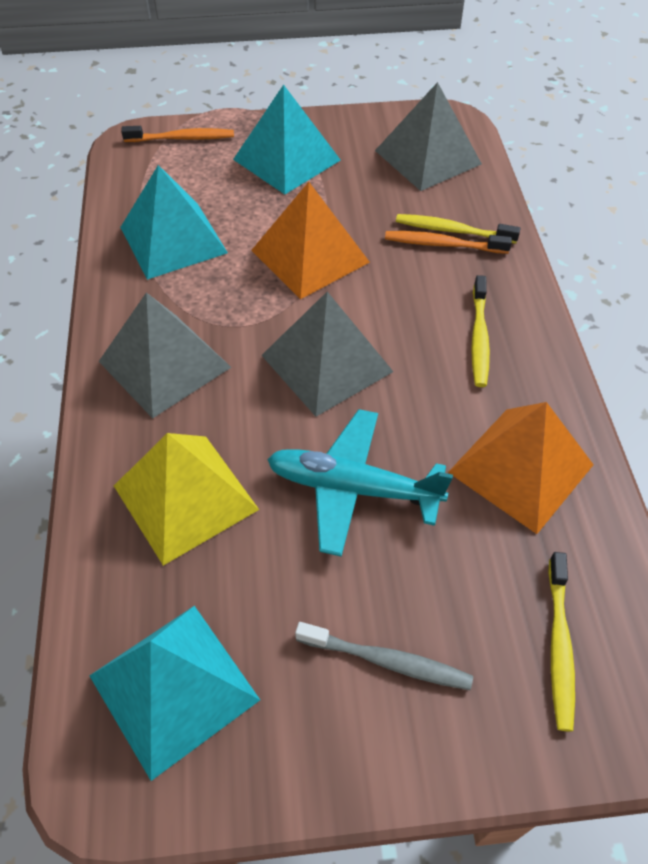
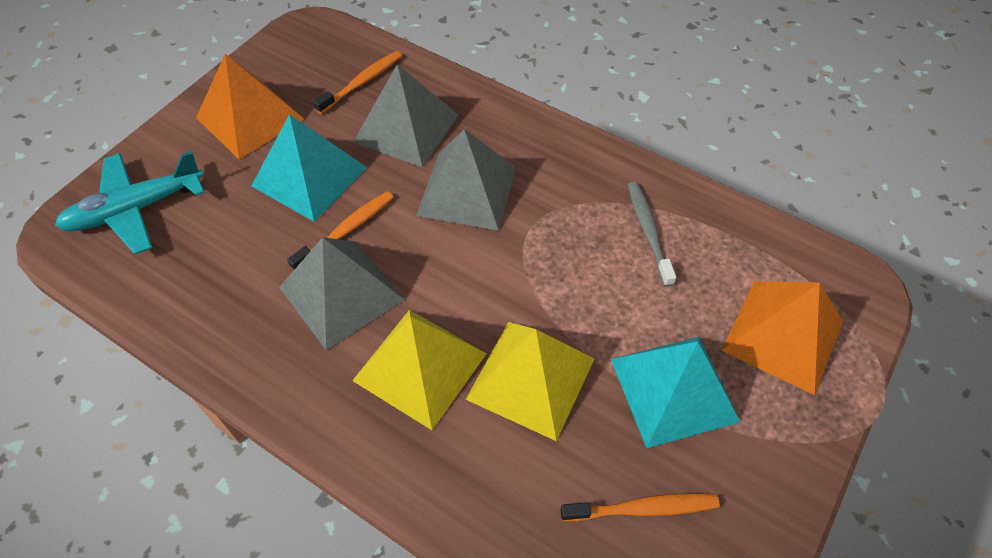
orange toothbrush: 2 -> 3
turquoise pyramid: 3 -> 2
yellow pyramid: 1 -> 2
yellow toothbrush: 3 -> 0

